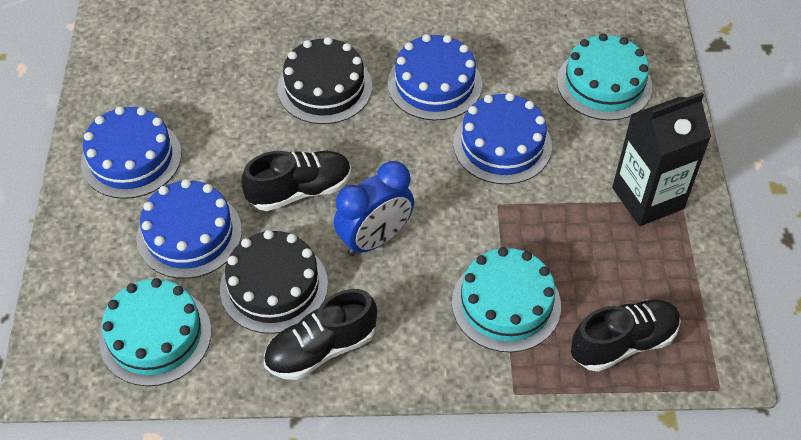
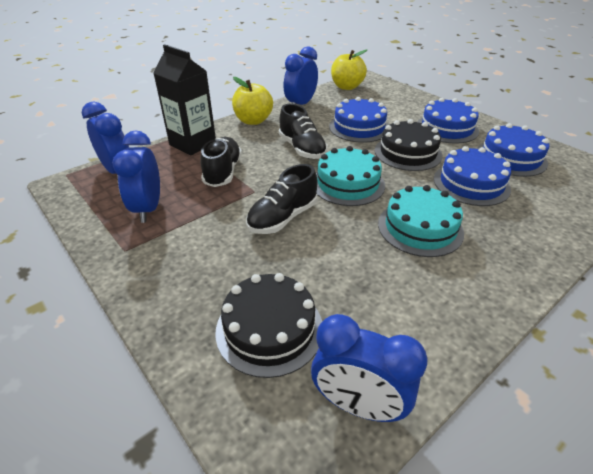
blue clock: 1 -> 4
turquoise cake: 3 -> 2
yellow apple: 0 -> 2

